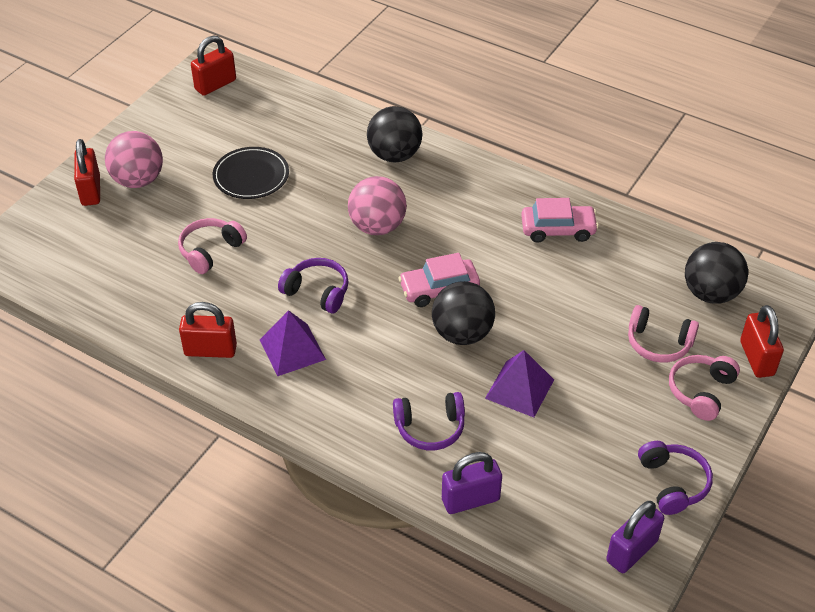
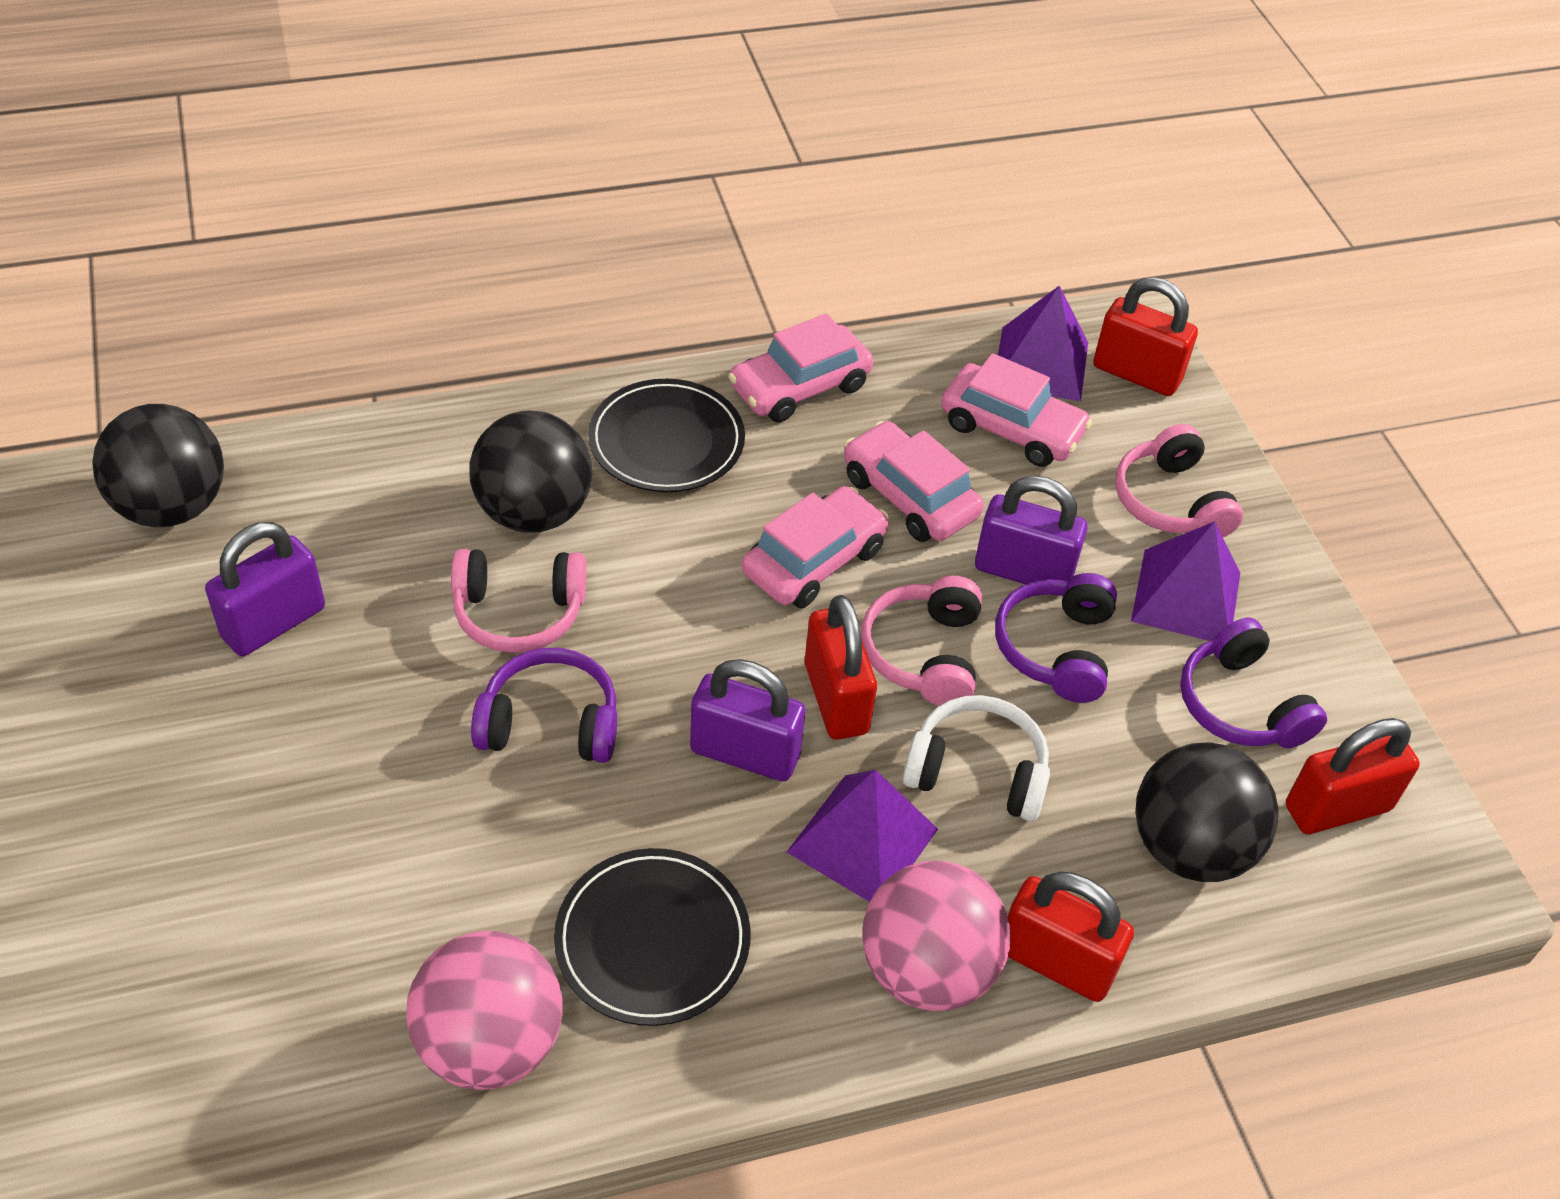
black plate: 1 -> 2
pink car: 2 -> 4
purple padlock: 2 -> 3
purple pyramid: 2 -> 3
white headphones: 0 -> 1

